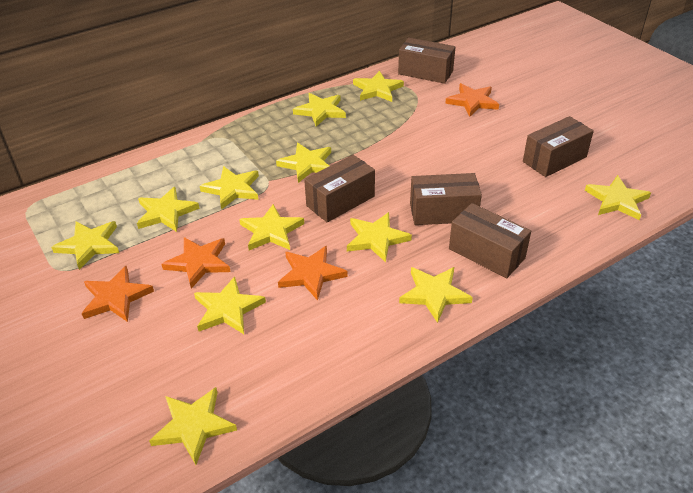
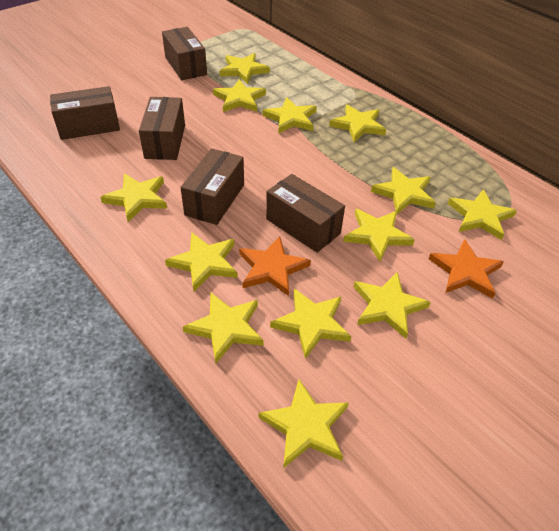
orange star: 4 -> 2
yellow star: 12 -> 13

